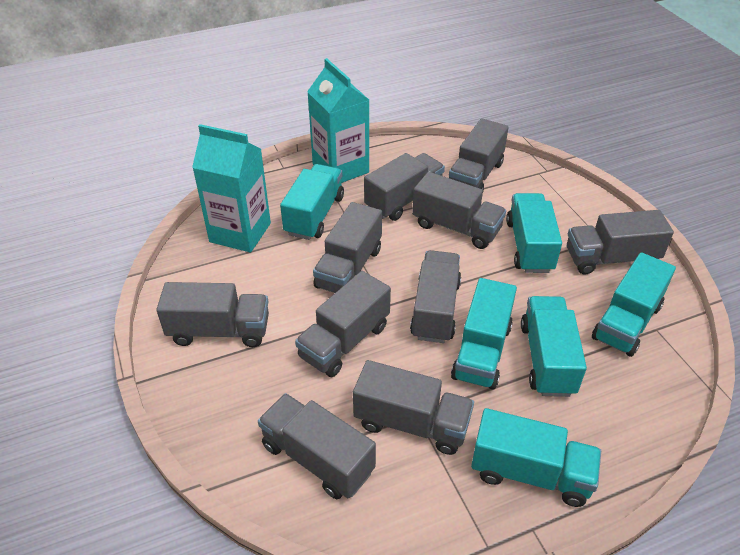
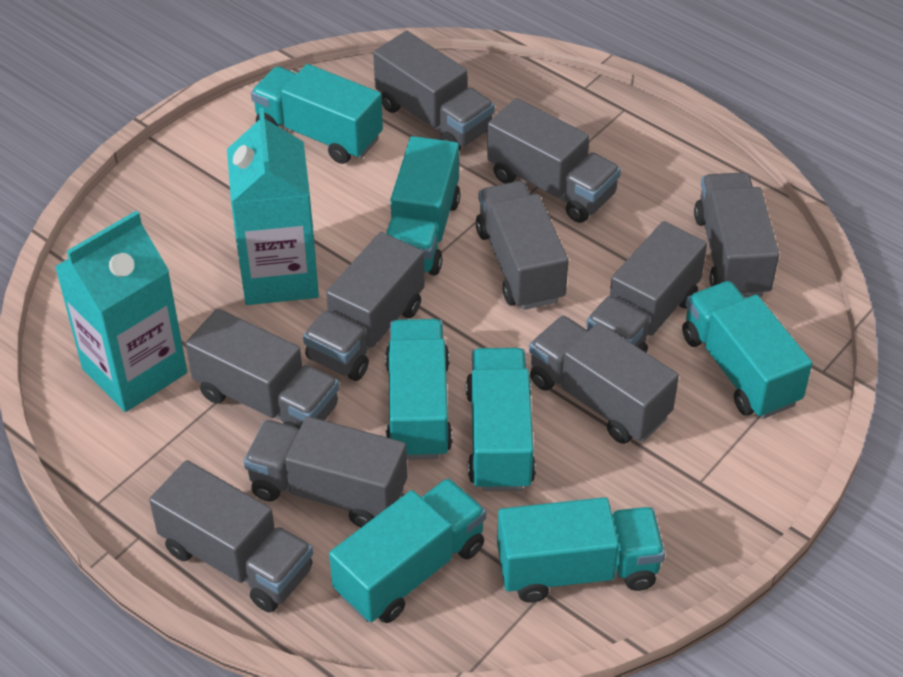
turquoise truck: 6 -> 7

